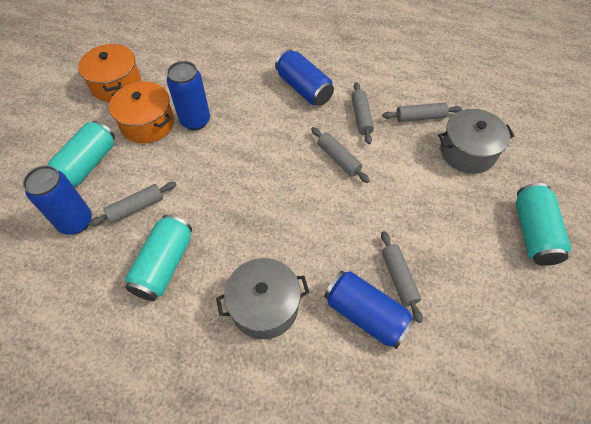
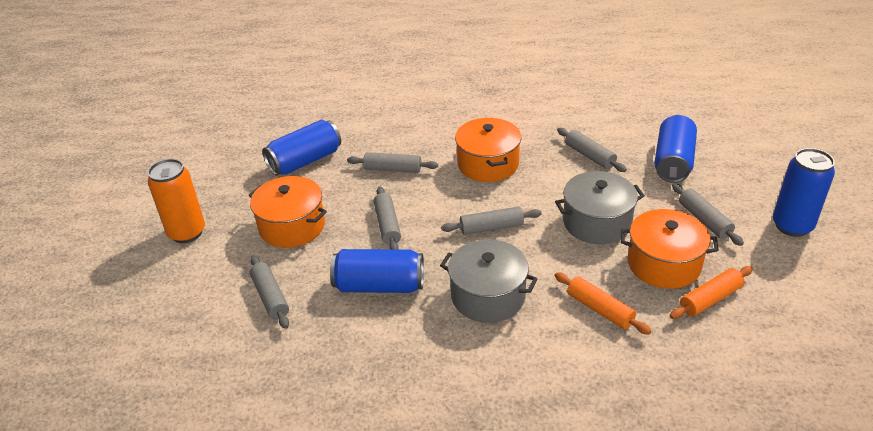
grey rolling pin: 5 -> 6
orange can: 0 -> 1
orange pot: 2 -> 3
orange rolling pin: 0 -> 2
turquoise can: 3 -> 0

